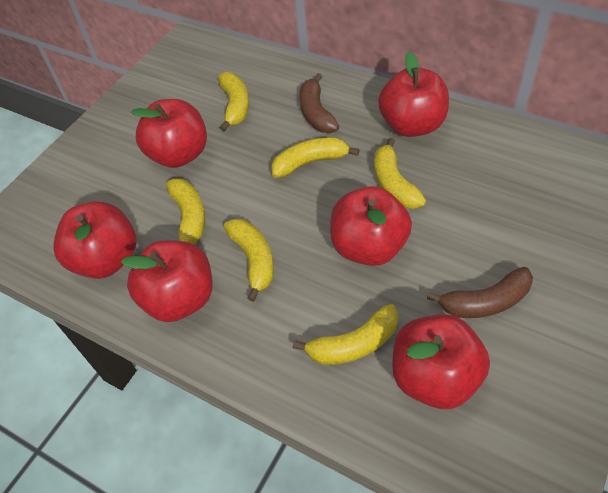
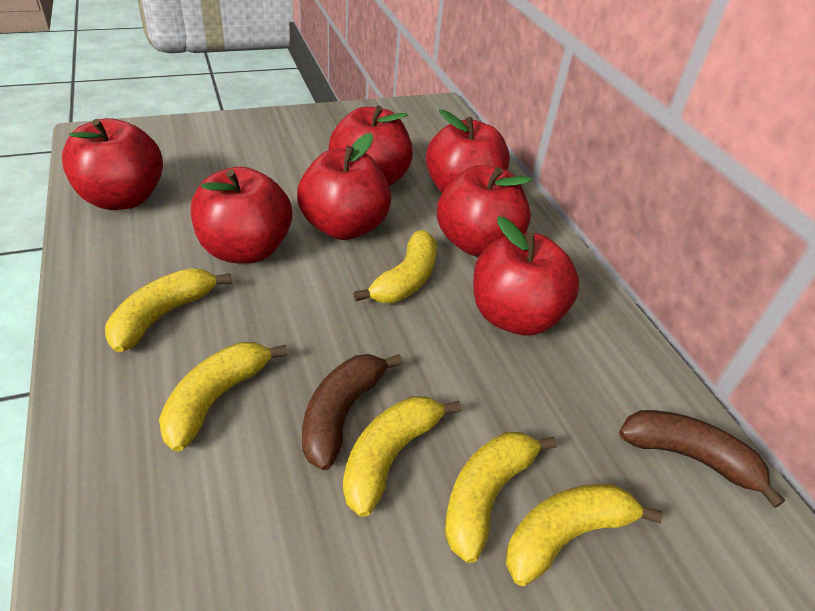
red apple: 6 -> 7

